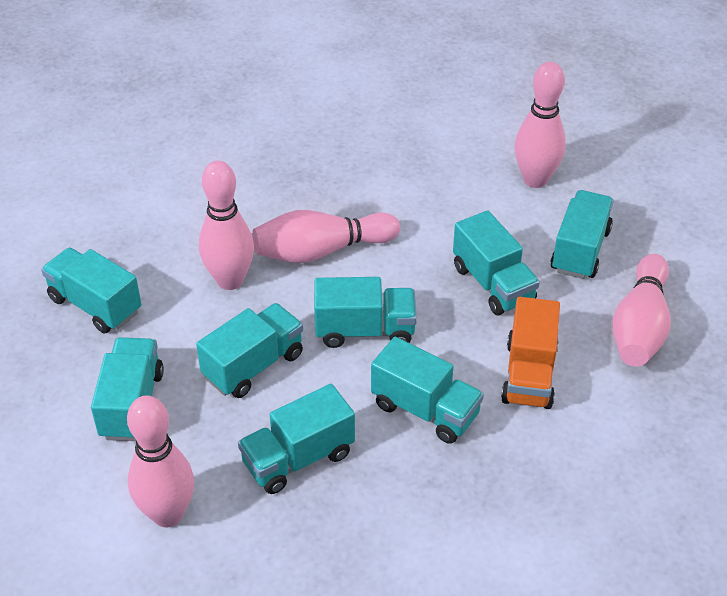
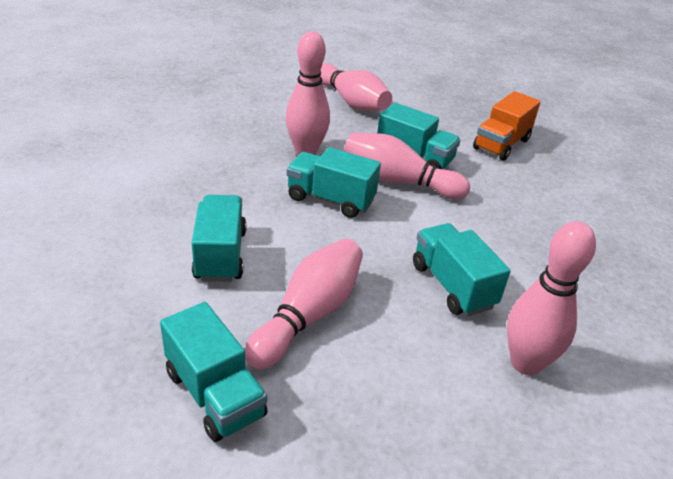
turquoise truck: 8 -> 5

